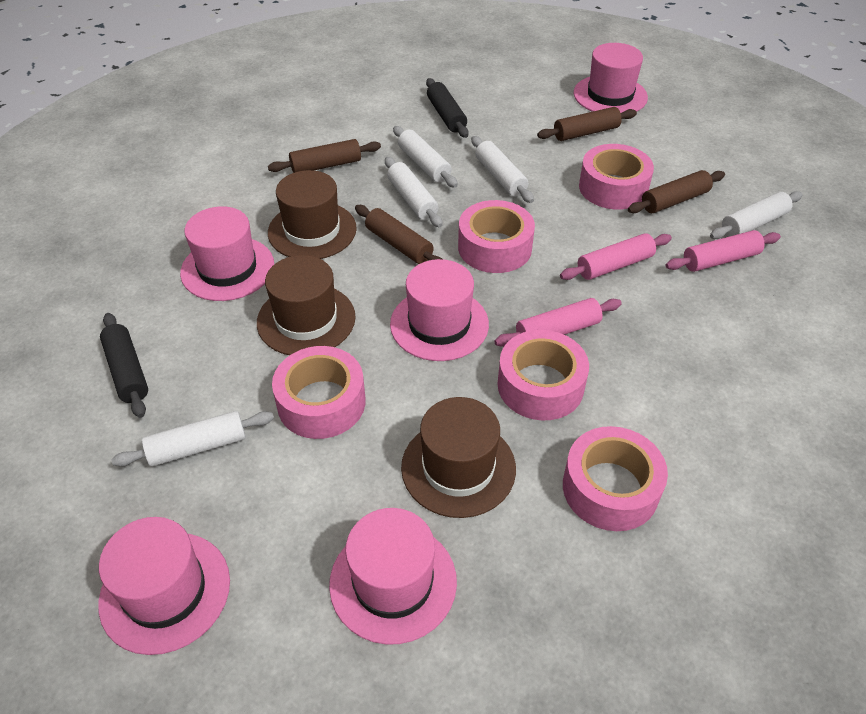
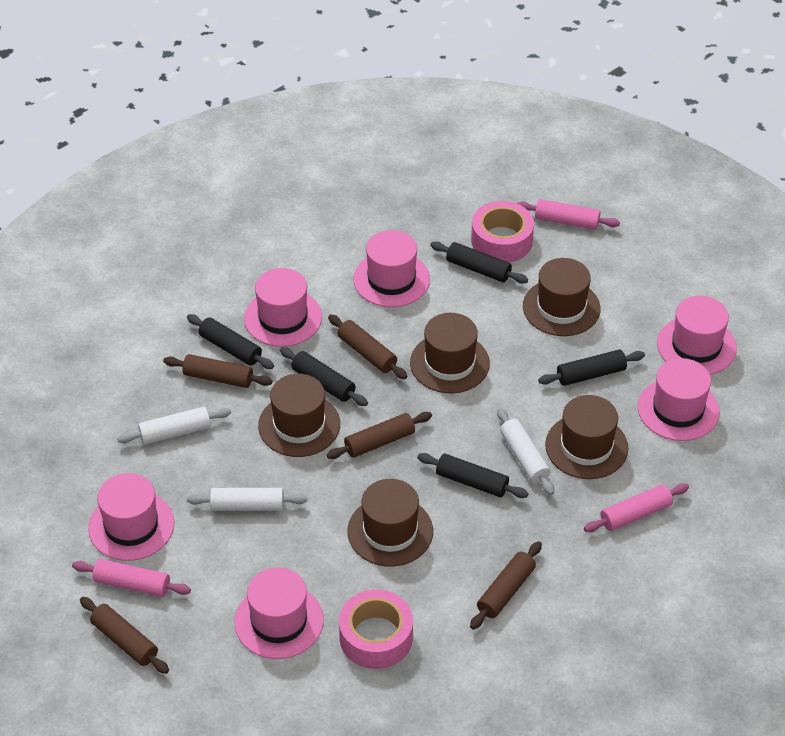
black rolling pin: 2 -> 5
brown hat: 3 -> 5
brown rolling pin: 4 -> 5
pink hat: 5 -> 6
pink tape: 5 -> 2
white rolling pin: 5 -> 3

